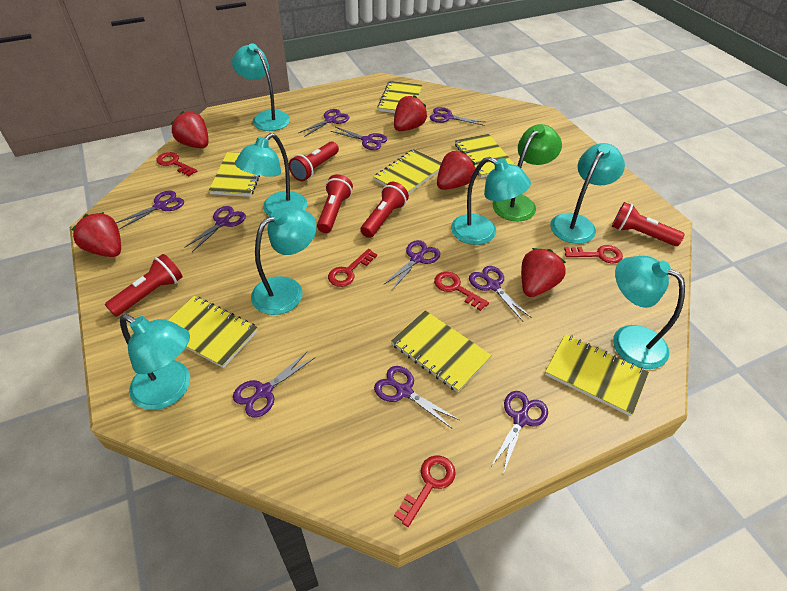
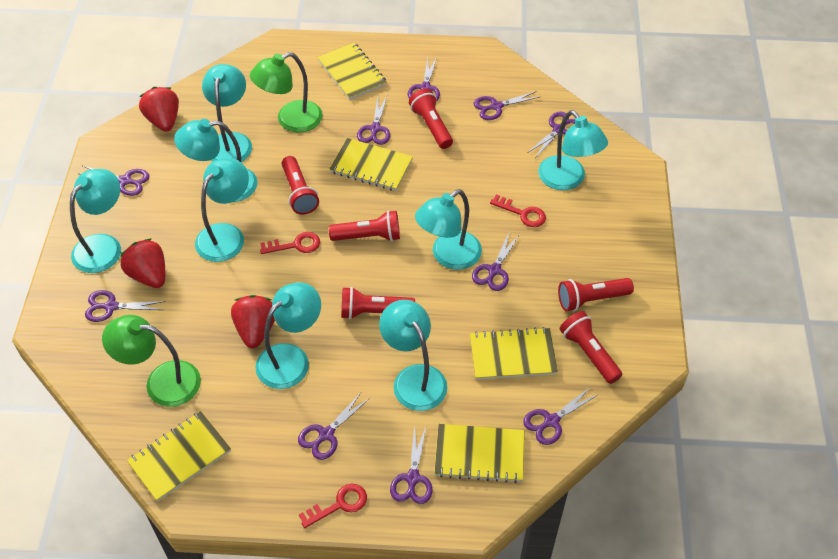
green lamp: 1 -> 2
red flashlight: 5 -> 6
red key: 5 -> 3
red strawberry: 5 -> 3
turquoise lamp: 7 -> 8
yellow notebook: 7 -> 5

